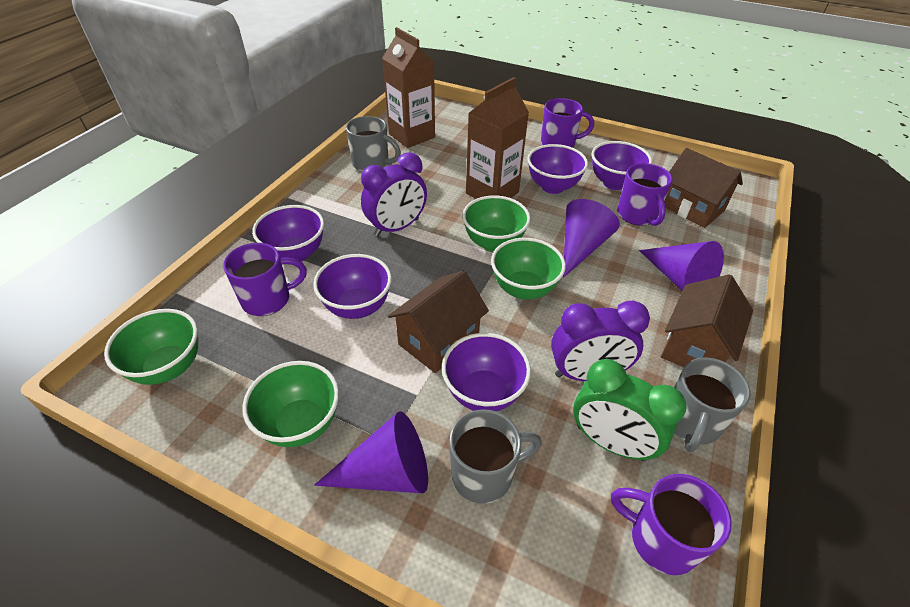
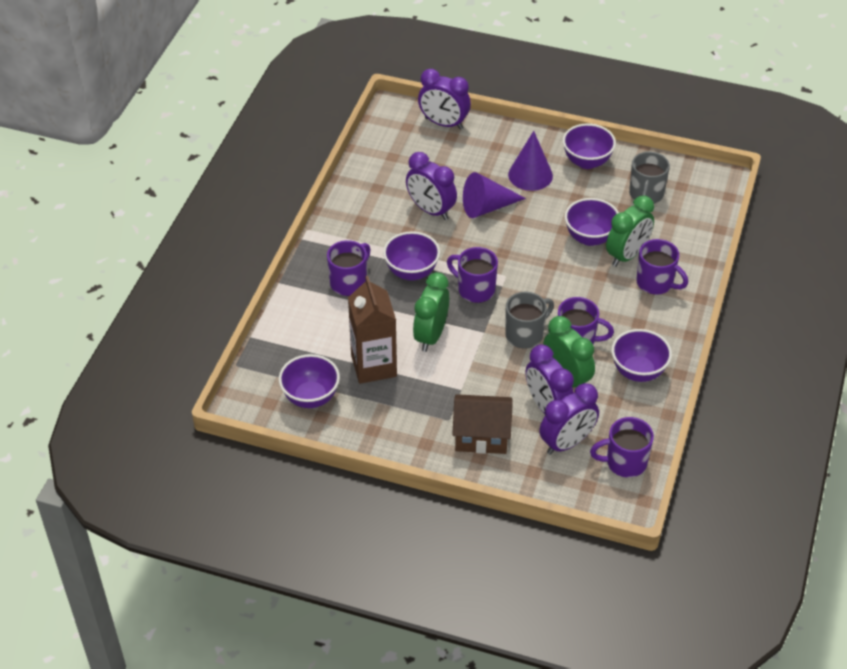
brown carton: 2 -> 1
brown house: 3 -> 1
green bowl: 4 -> 0
green clock: 1 -> 3
grey mug: 3 -> 2
purple clock: 2 -> 4
purple cone: 3 -> 2
purple mug: 4 -> 5

